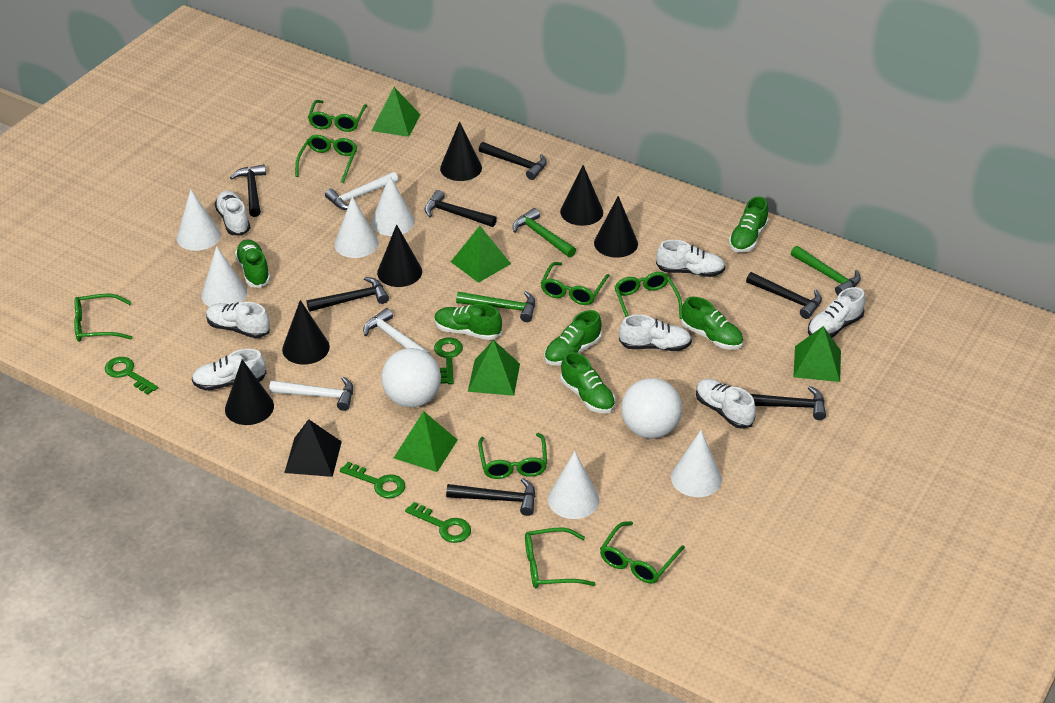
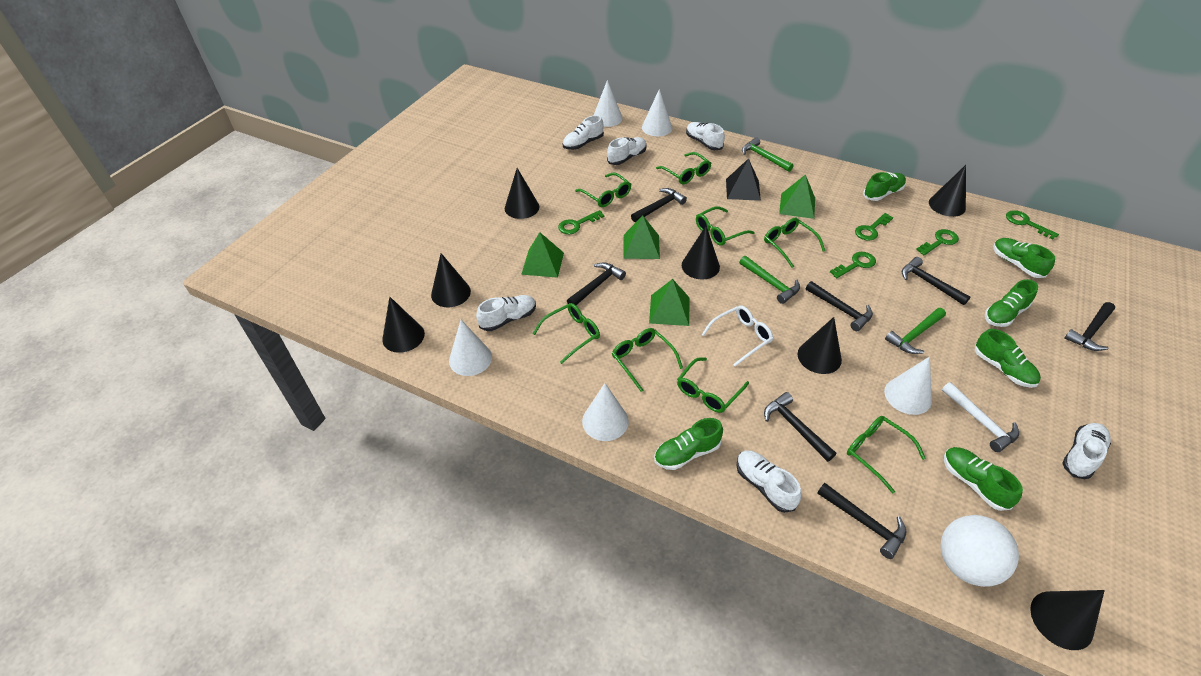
black cone: 6 -> 7
green key: 4 -> 5
green pyramid: 5 -> 4
white ball: 2 -> 1
white cone: 6 -> 5
white glasses: 0 -> 1
white hammer: 3 -> 1
white shoe: 7 -> 6

